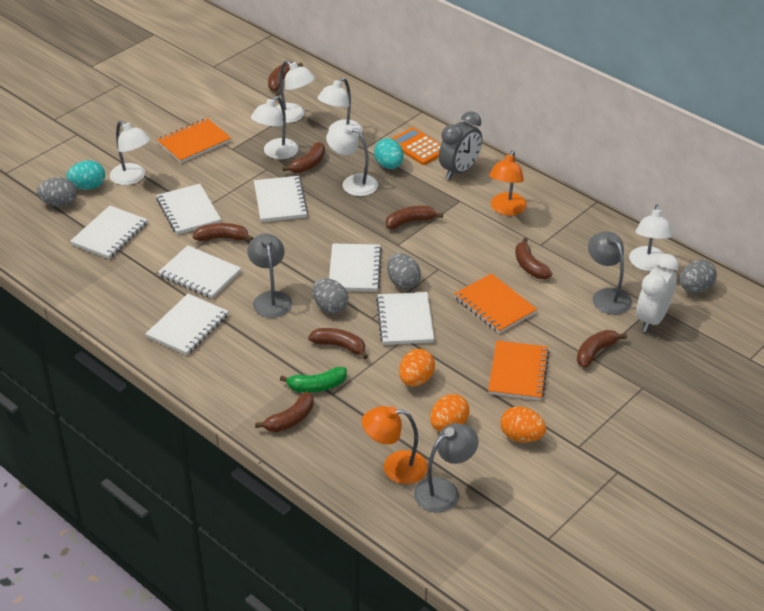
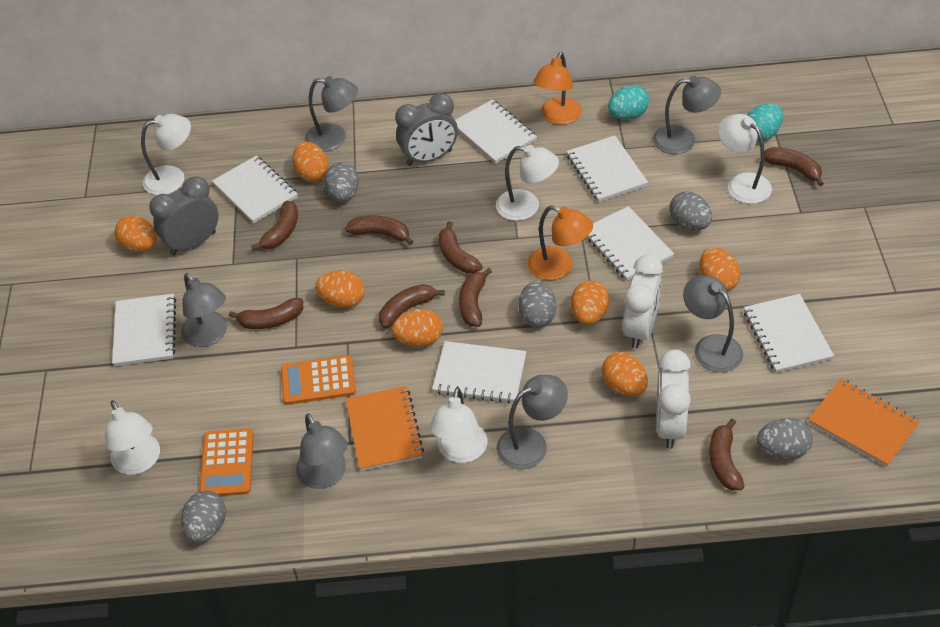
green banana: 1 -> 0
grey clock: 1 -> 2
grey egg: 4 -> 5
grey lamp: 3 -> 6
orange calculator: 1 -> 2
orange egg: 3 -> 7
orange notebook: 3 -> 2
white clock: 1 -> 2
white lamp: 6 -> 5

